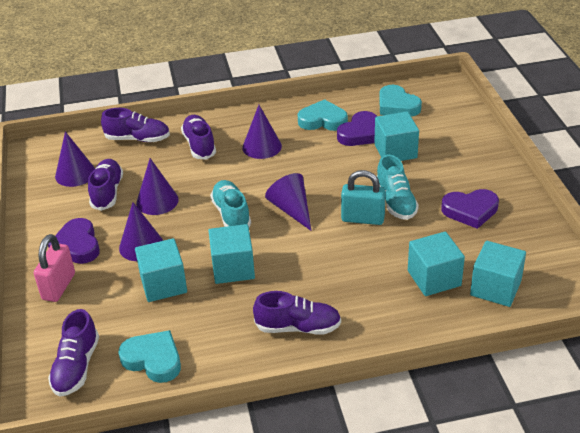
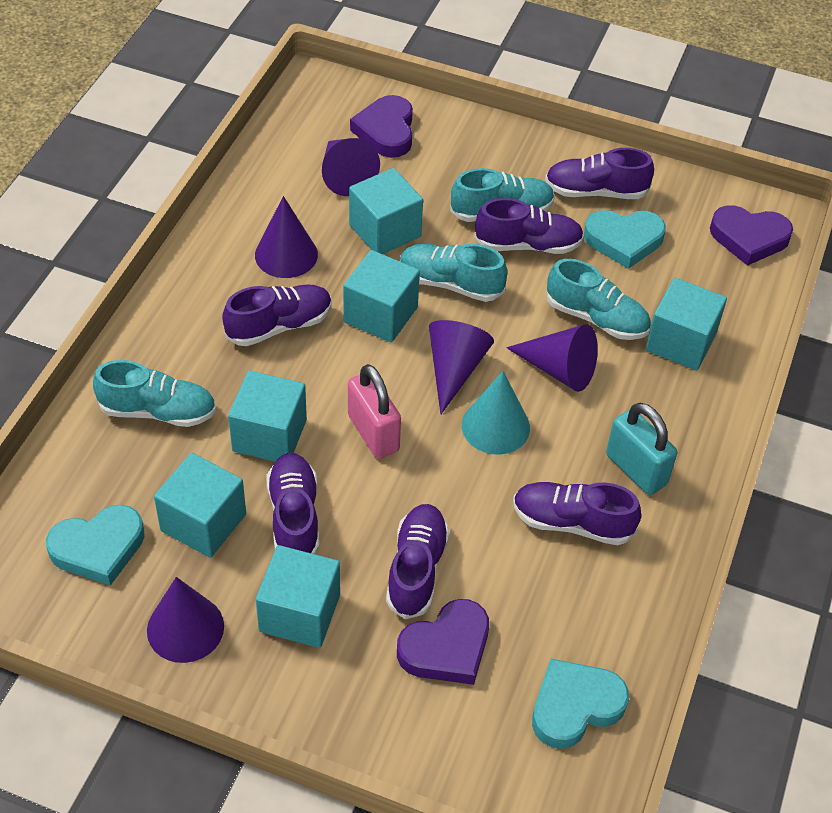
purple shoe: 5 -> 6
turquoise cone: 0 -> 1
turquoise cube: 5 -> 6
turquoise shoe: 2 -> 4

